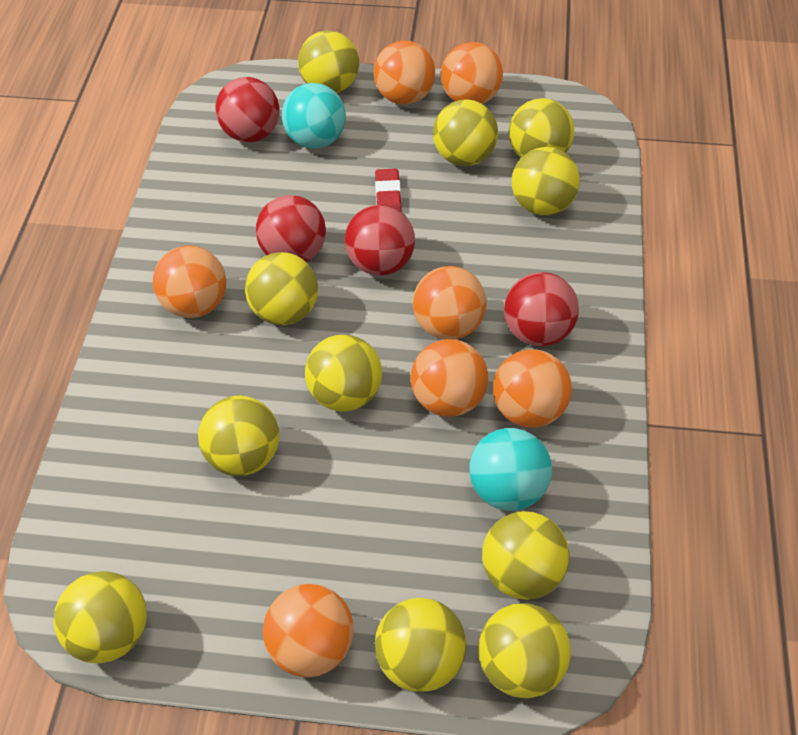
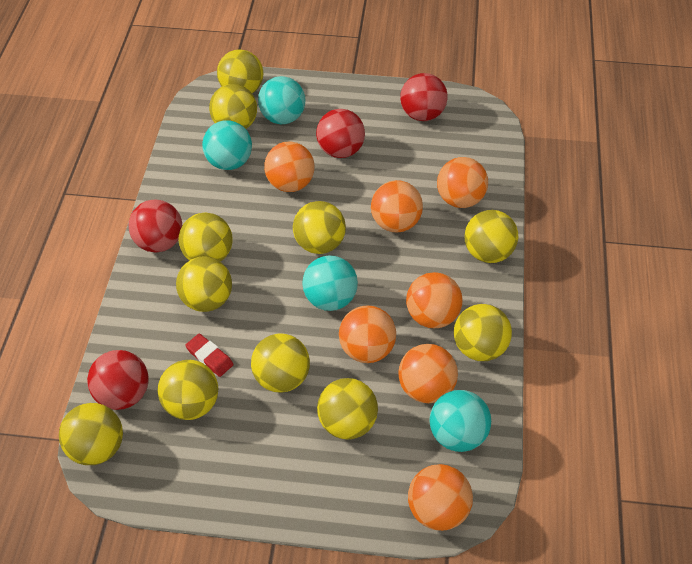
turquoise ball: 2 -> 4

